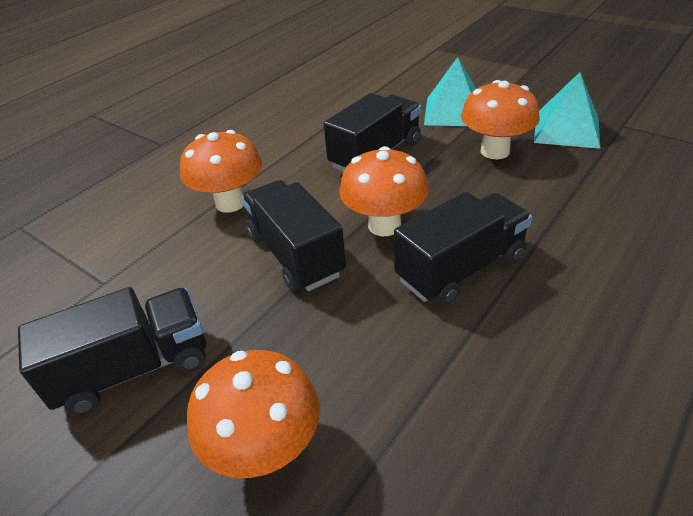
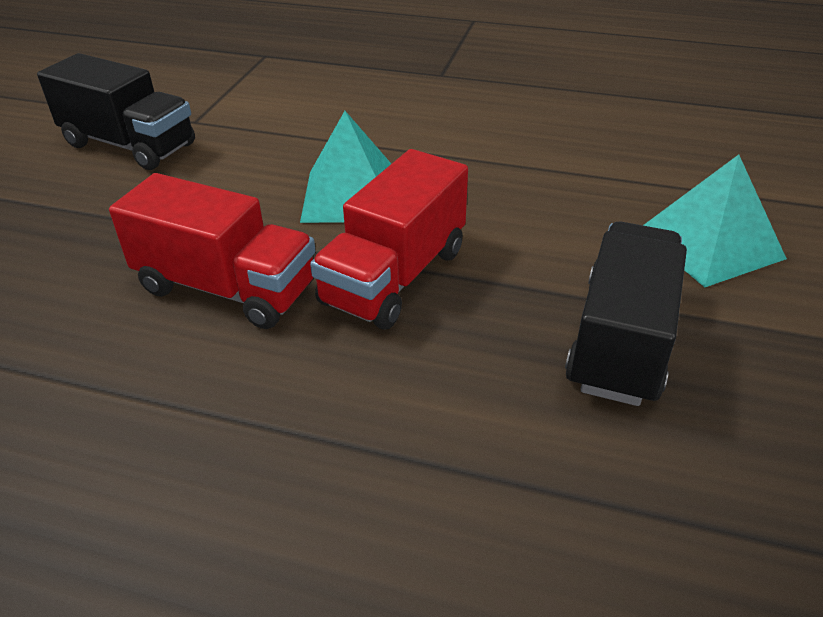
black truck: 4 -> 2
orange mushroom: 4 -> 0
red truck: 0 -> 2

